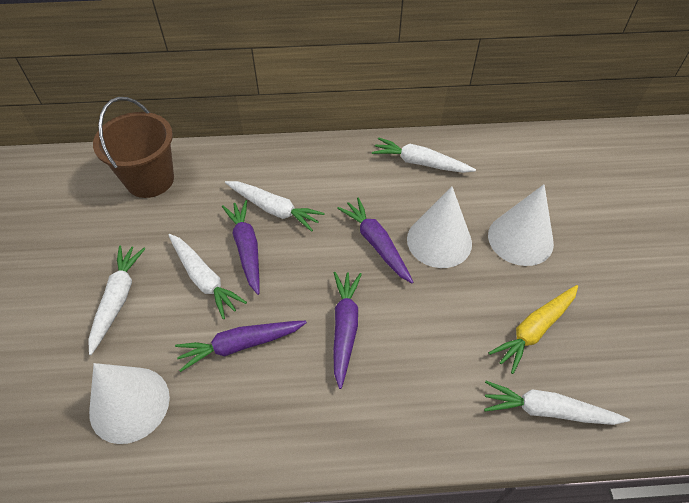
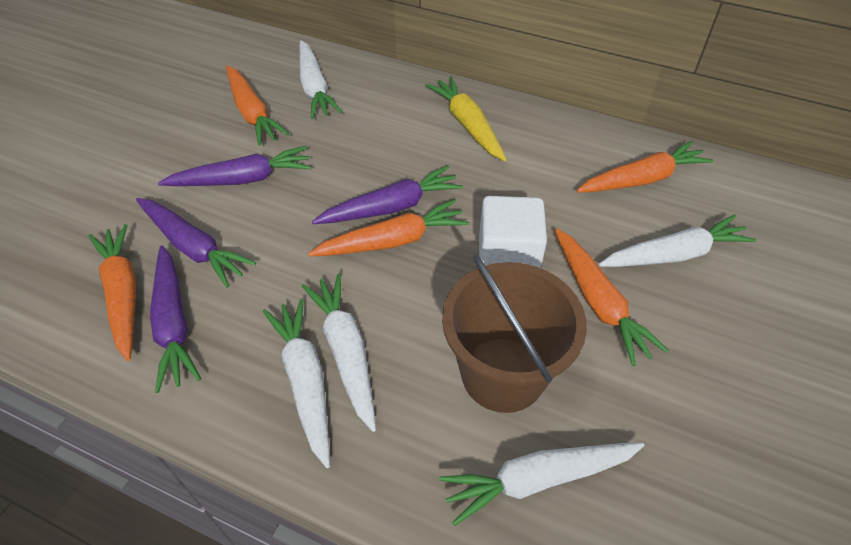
orange carrot: 0 -> 5
white cone: 3 -> 0
white cube: 0 -> 1

